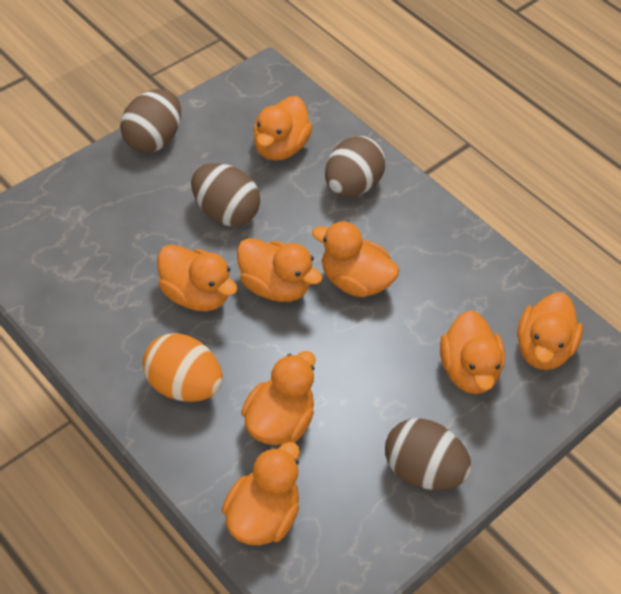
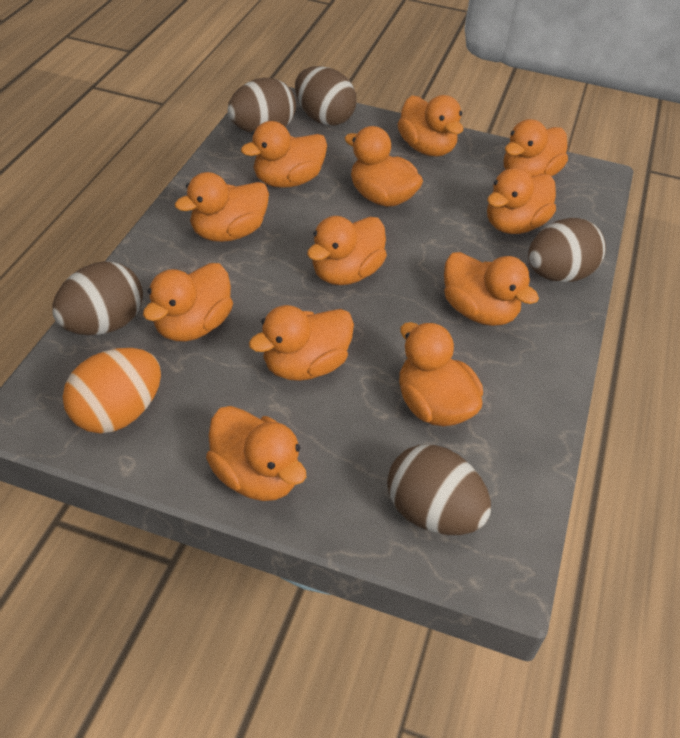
brown egg: 4 -> 5
orange duck: 8 -> 12

